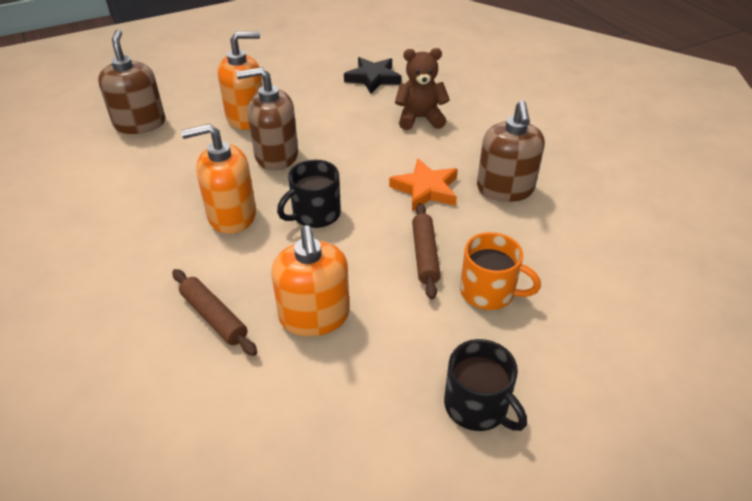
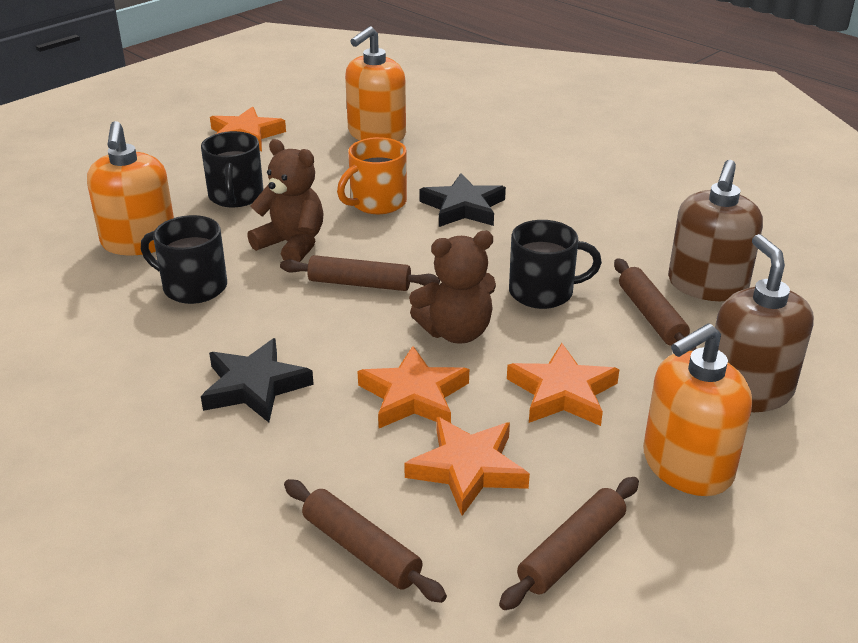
black mug: 2 -> 3
black star: 1 -> 2
brown rolling pin: 2 -> 4
brown soap dispenser: 3 -> 2
brown teddy bear: 1 -> 2
orange star: 1 -> 4

